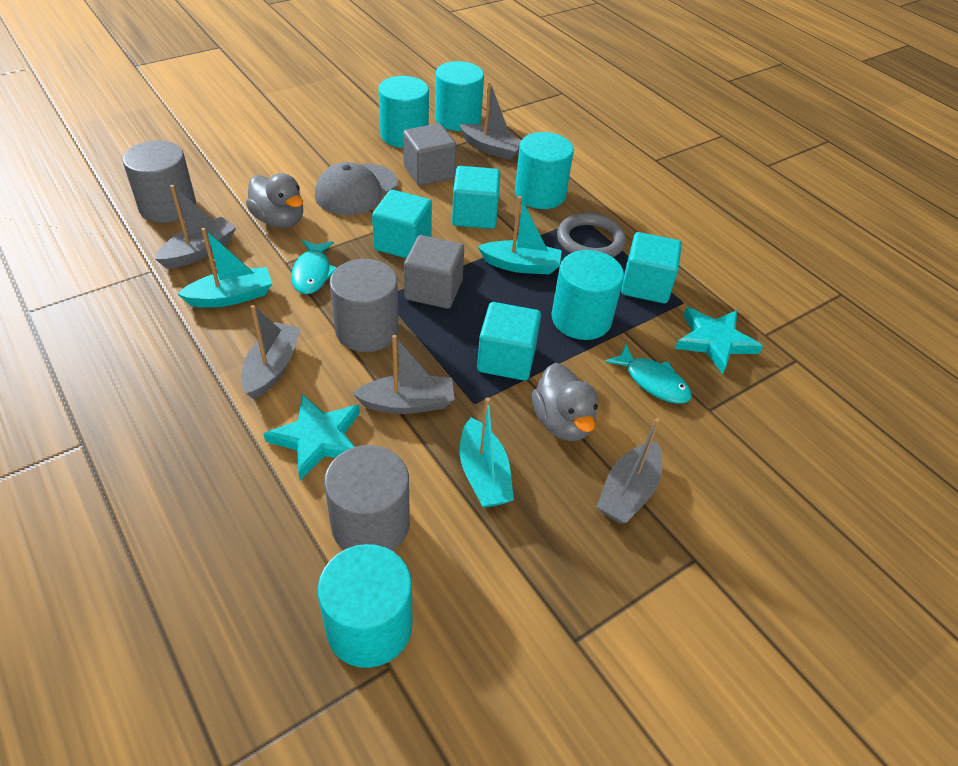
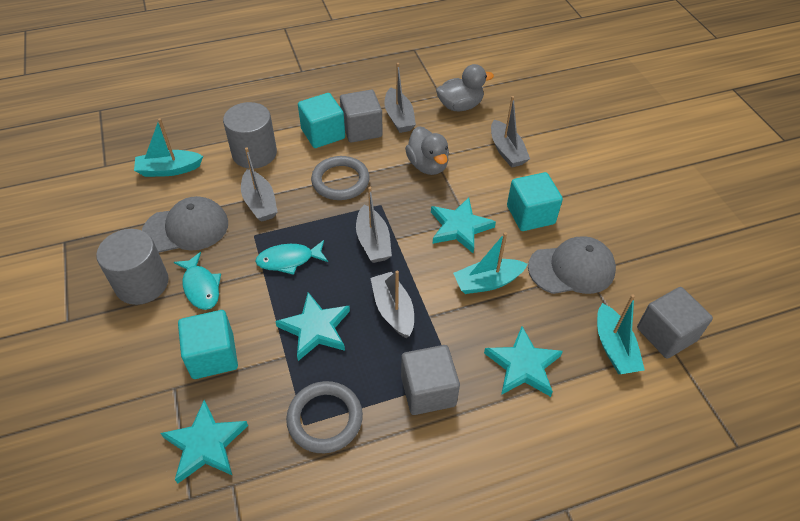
grey cap: 1 -> 2
grey cube: 2 -> 3
grey cylinder: 3 -> 2
grey ring: 1 -> 2
turquoise cube: 4 -> 3
turquoise cylinder: 5 -> 0
turquoise star: 2 -> 4

